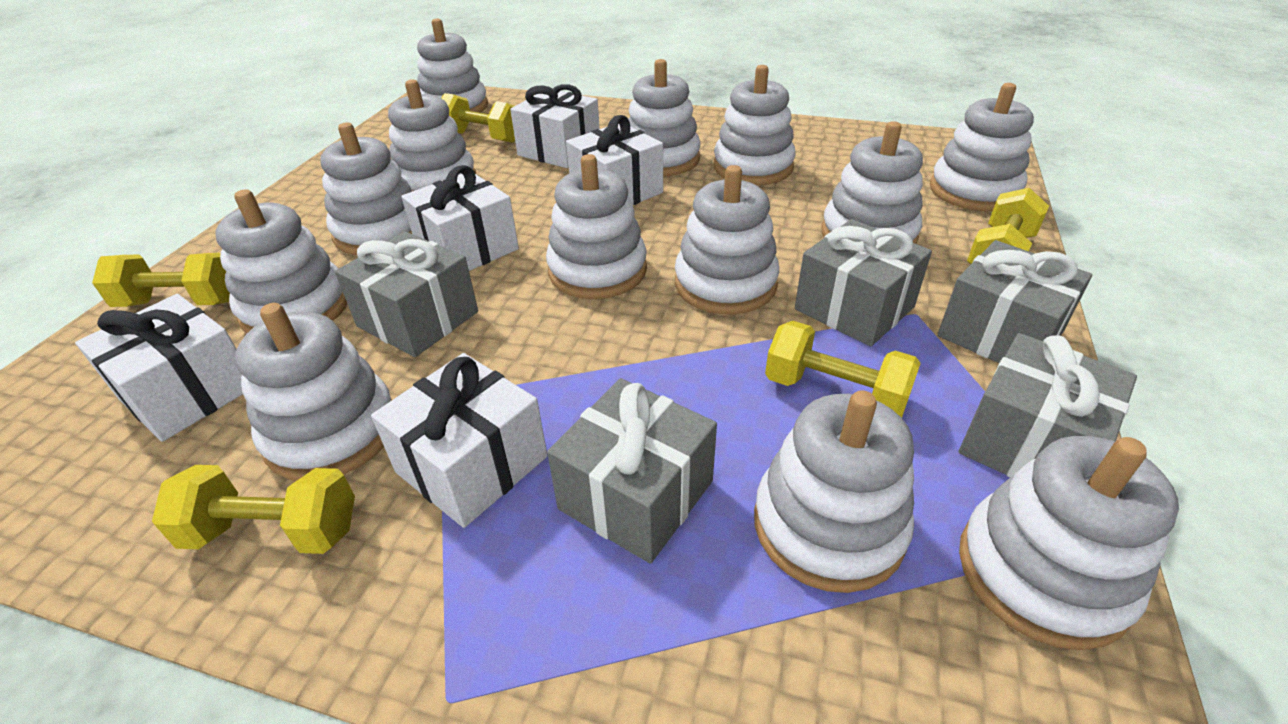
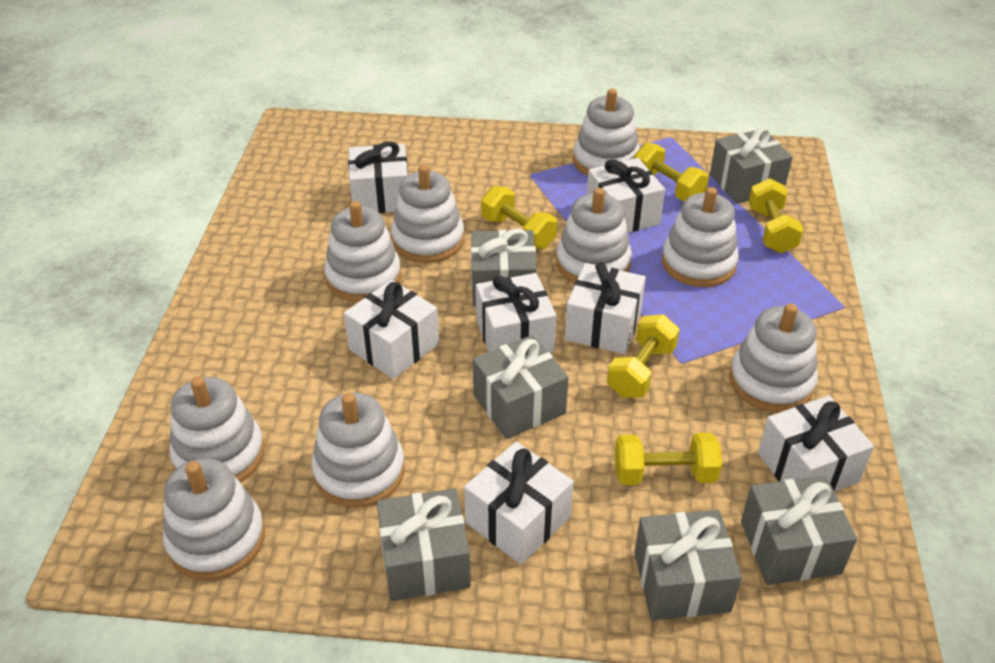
grey gift: 5 -> 6
white gift: 5 -> 7
white stacking toy: 13 -> 9

